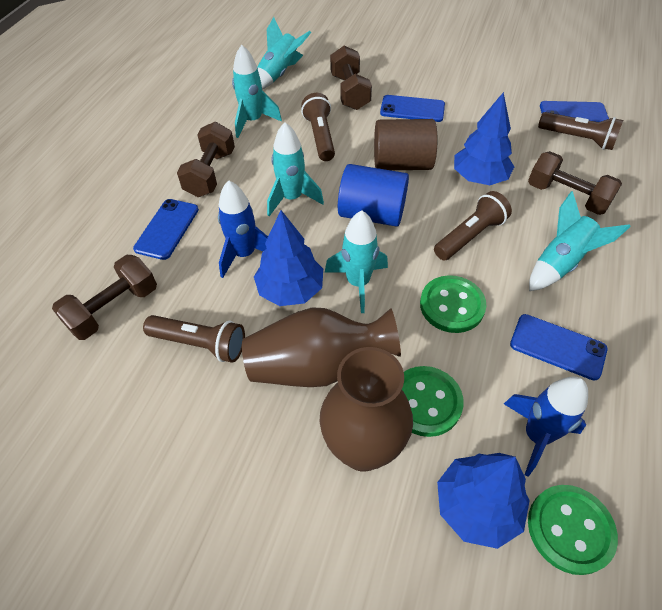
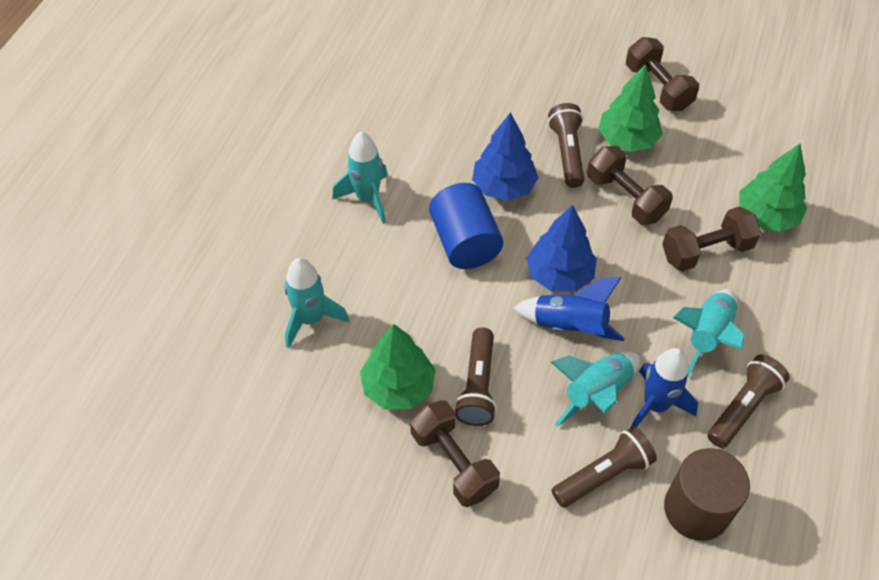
blue phone: 4 -> 0
blue tree: 3 -> 2
brown vase: 2 -> 0
green button: 3 -> 0
green tree: 0 -> 3
turquoise rocket: 5 -> 4

